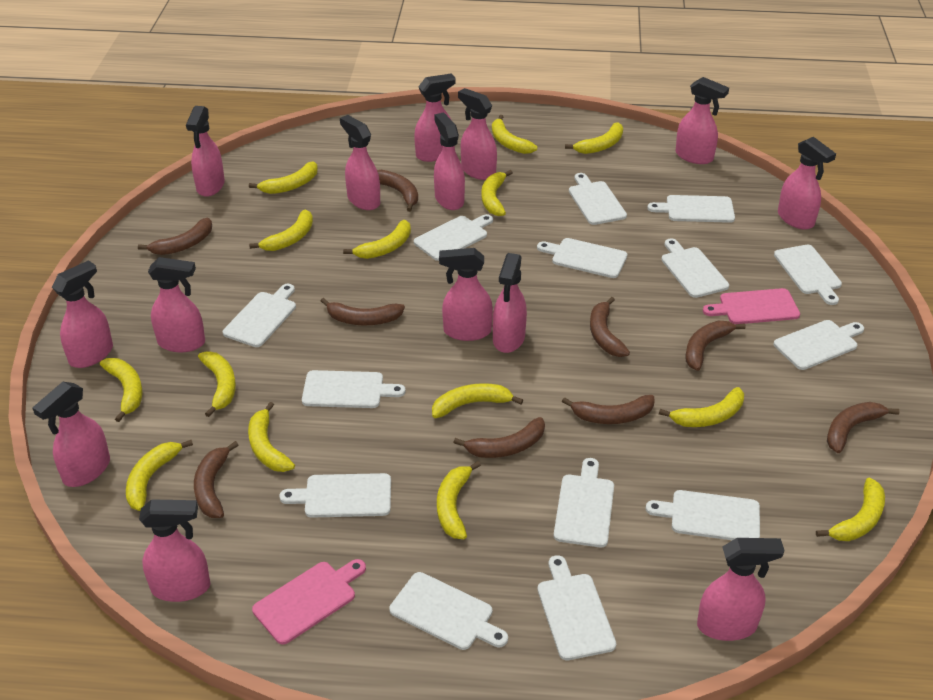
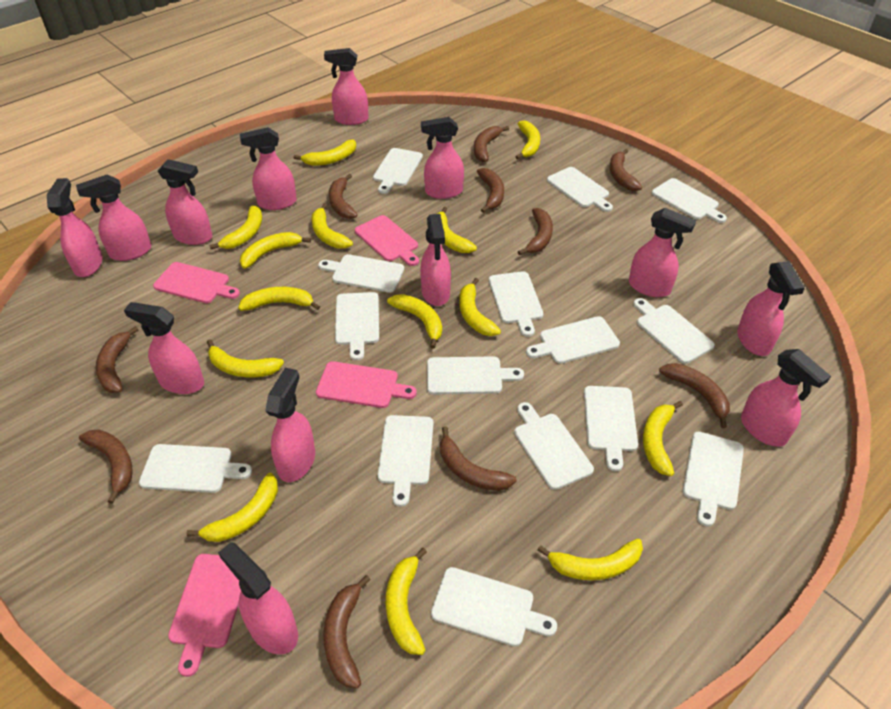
brown banana: 9 -> 10
pink cutting board: 2 -> 4
pink spray bottle: 14 -> 13
white cutting board: 14 -> 15

